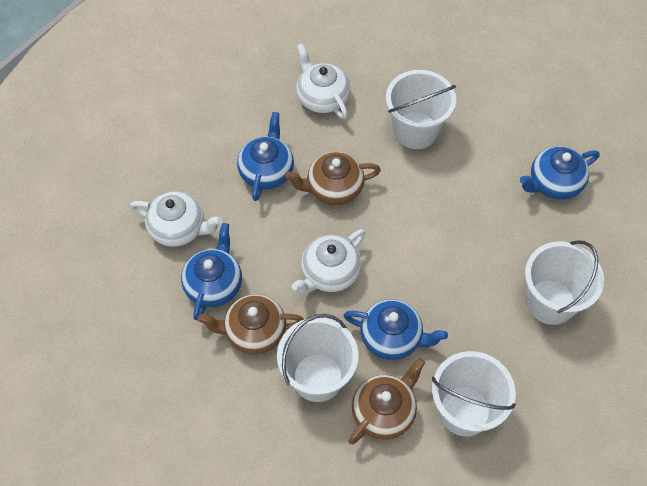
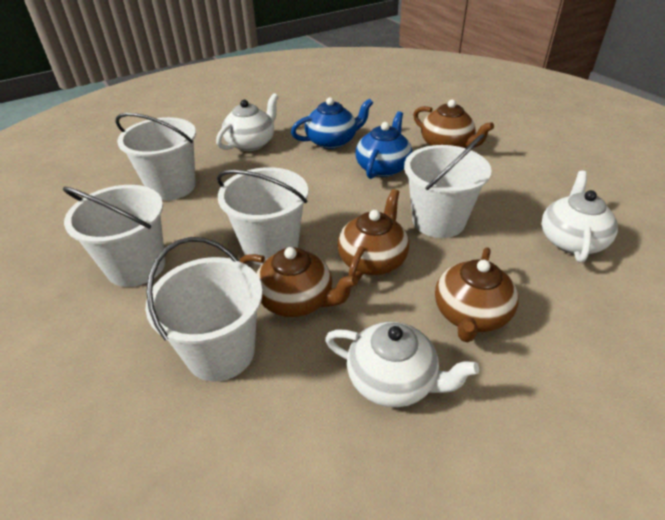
blue teapot: 4 -> 2
brown teapot: 3 -> 4
white bucket: 4 -> 5

